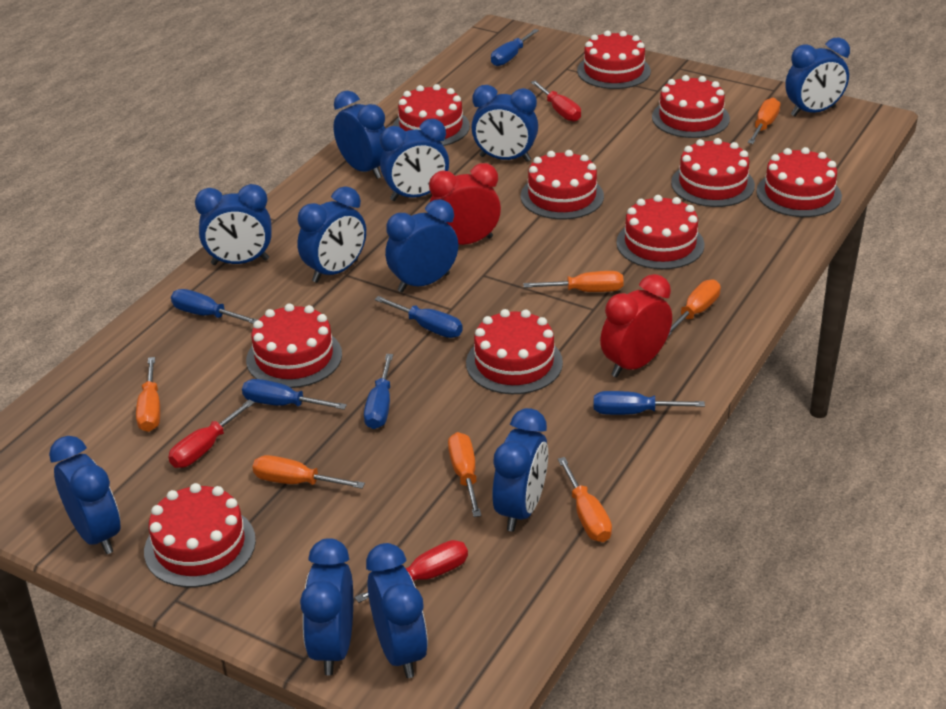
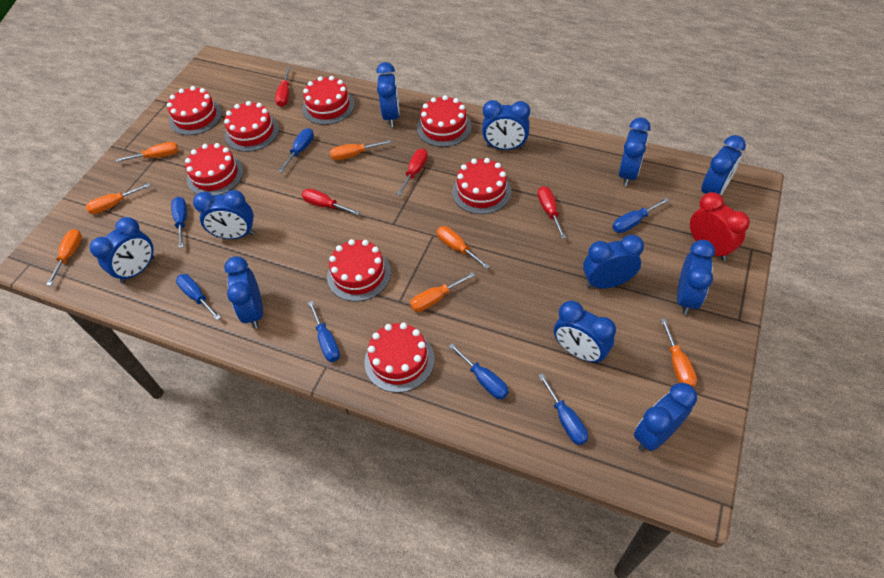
blue screwdriver: 6 -> 7
red cake: 10 -> 8
red clock: 2 -> 1
red screwdriver: 3 -> 4

